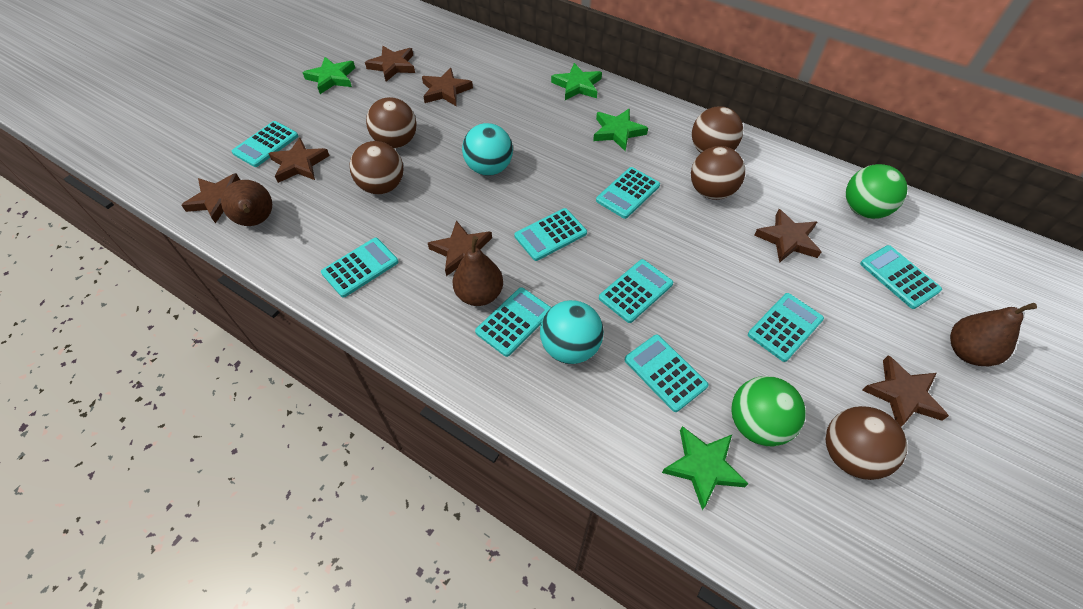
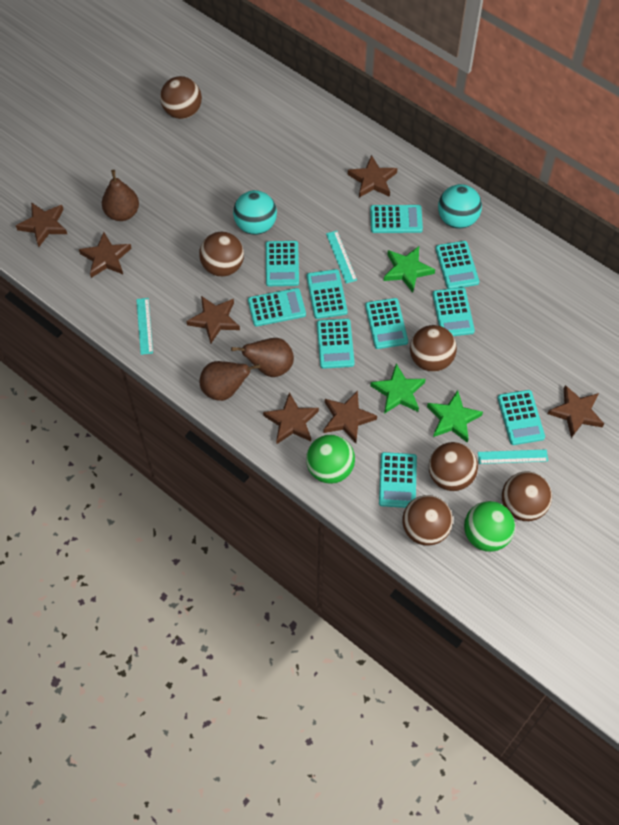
brown ball: 5 -> 6
green star: 4 -> 3
turquoise calculator: 9 -> 10
turquoise ruler: 0 -> 3

